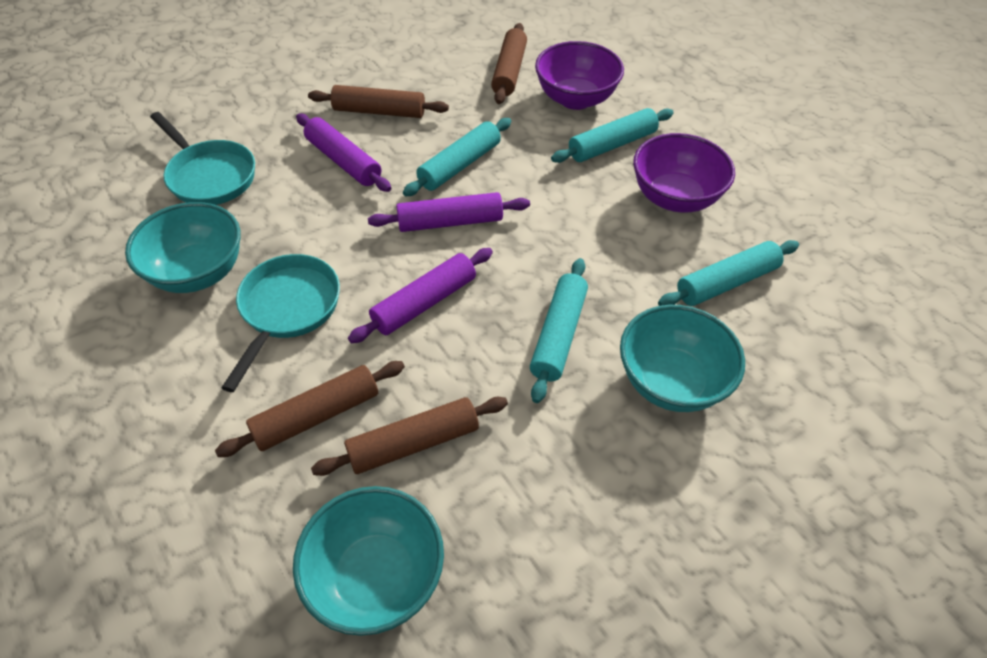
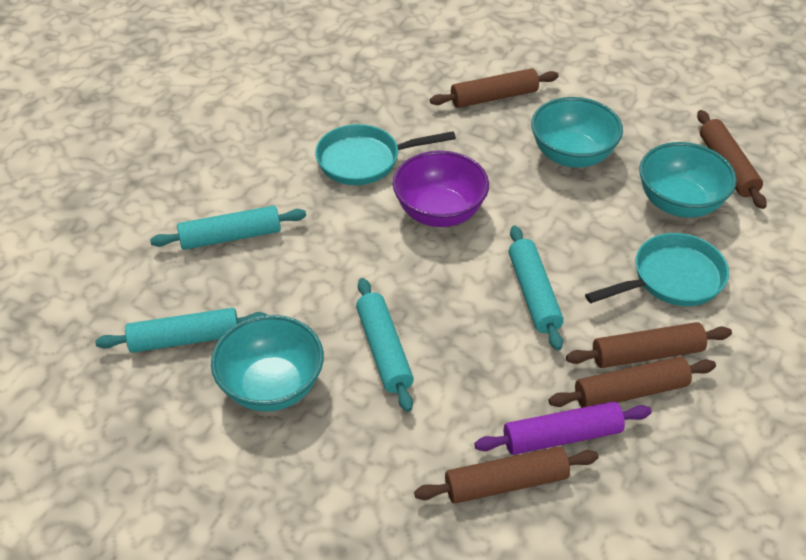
brown rolling pin: 4 -> 5
purple bowl: 2 -> 1
purple rolling pin: 3 -> 1

